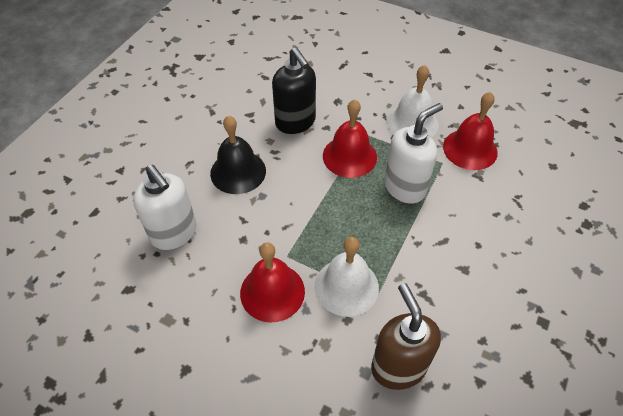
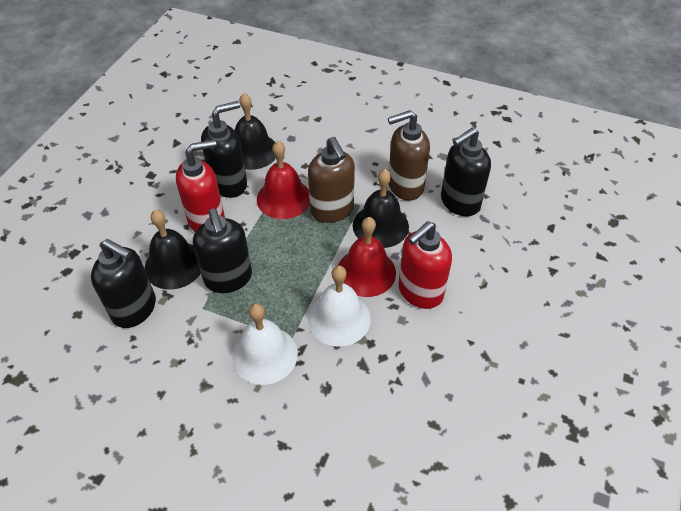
black bell: 1 -> 3
black soap dispenser: 1 -> 4
brown soap dispenser: 1 -> 2
red bell: 3 -> 2
red soap dispenser: 0 -> 2
white soap dispenser: 2 -> 0

